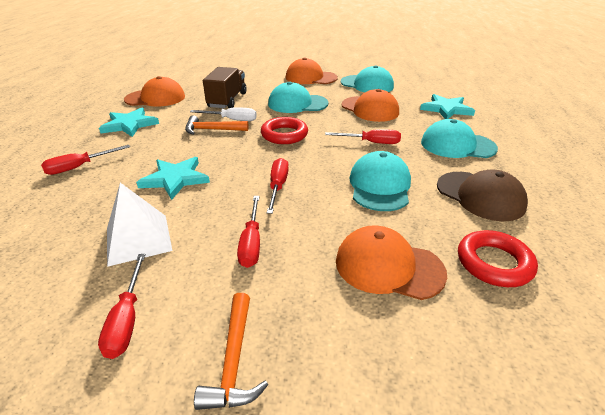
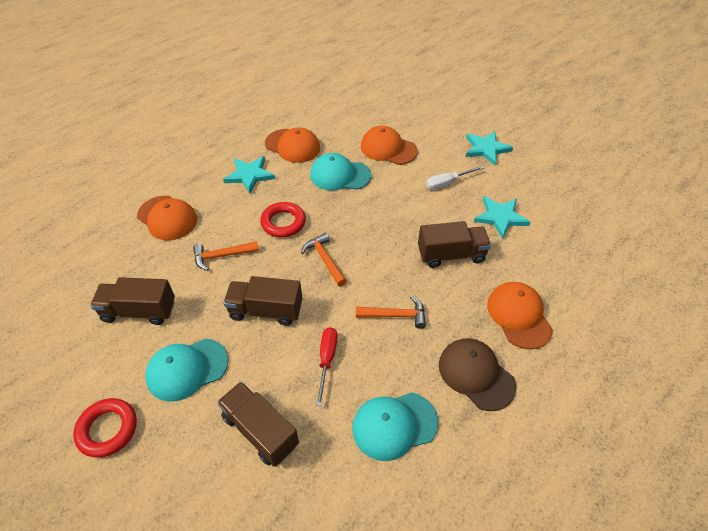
brown truck: 1 -> 4
orange hammer: 2 -> 3
red screwdriver: 5 -> 1
turquoise cap: 4 -> 3
white pyramid: 1 -> 0

